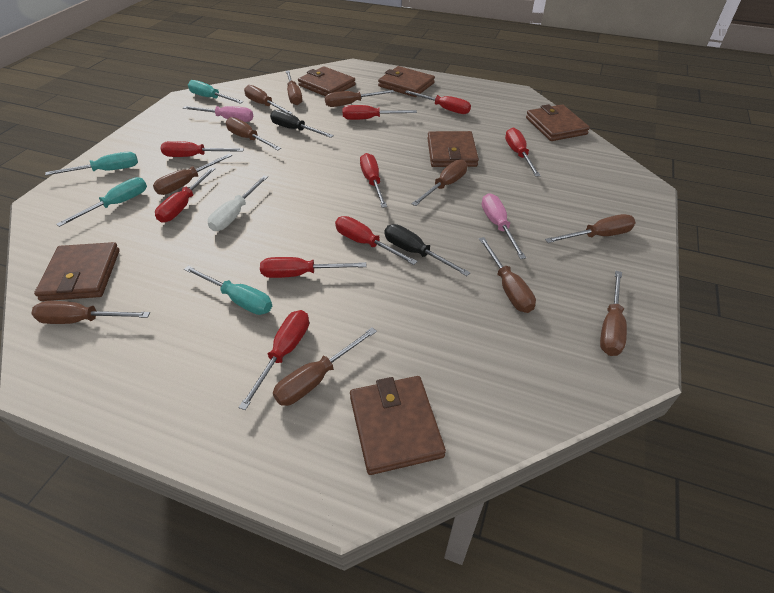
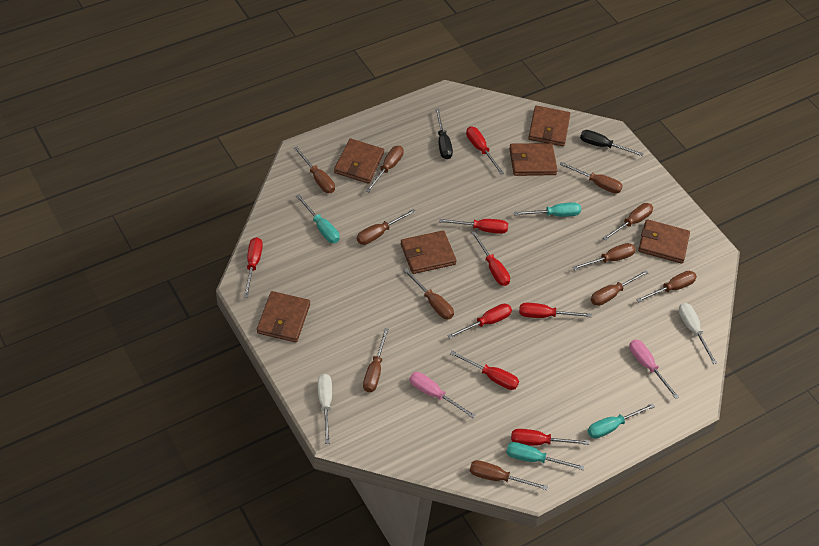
red screwdriver: 9 -> 8
white screwdriver: 1 -> 2

